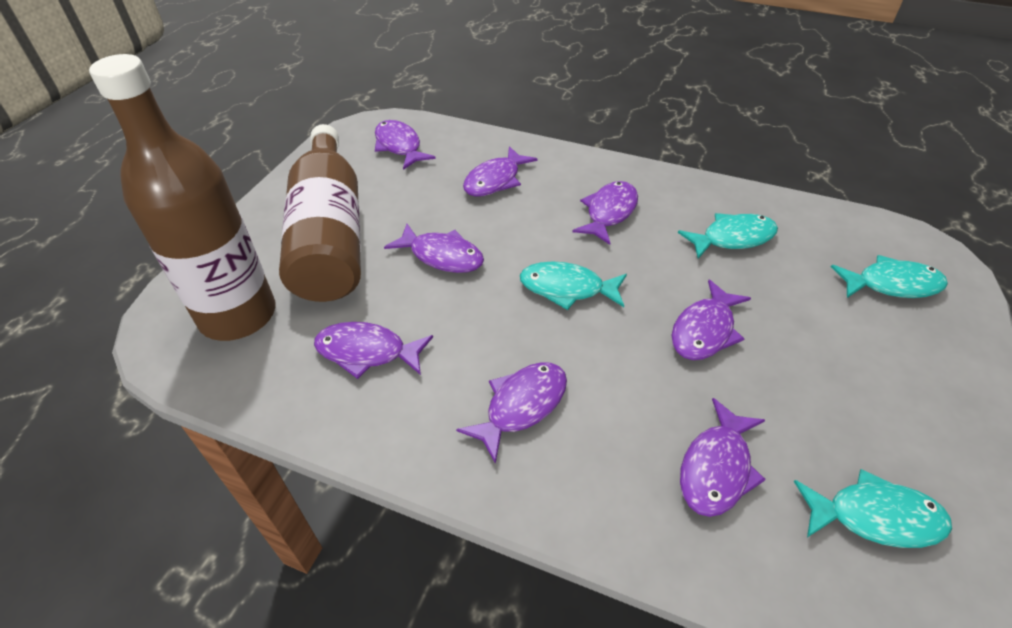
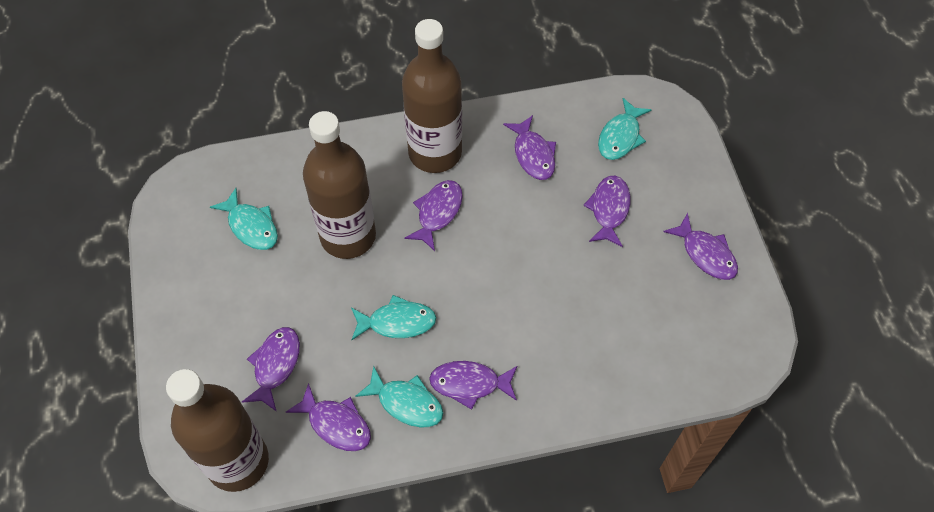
brown bottle: 2 -> 3
purple fish: 8 -> 7

